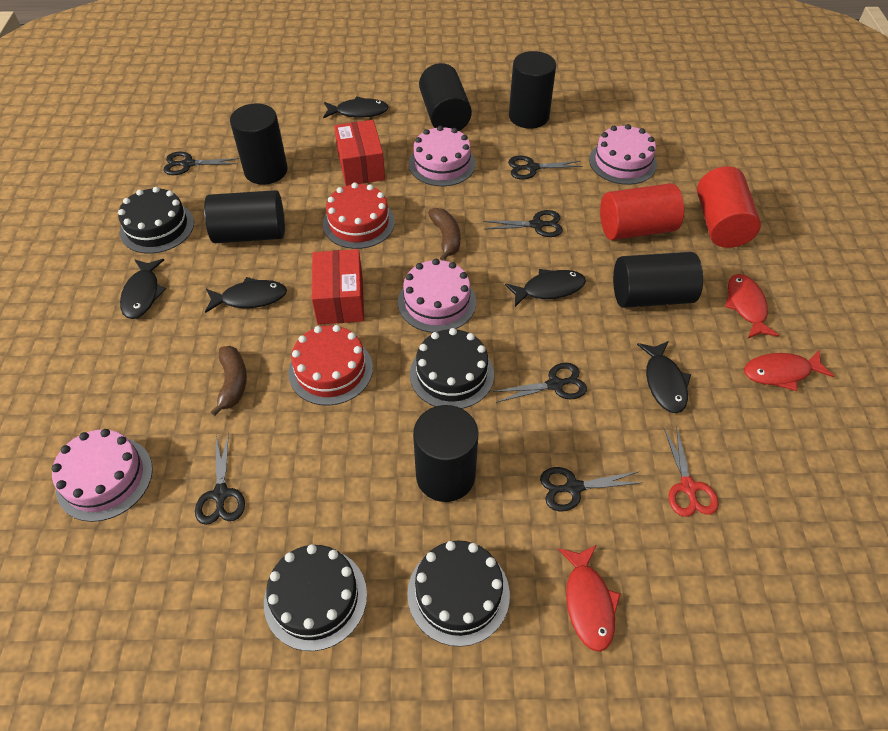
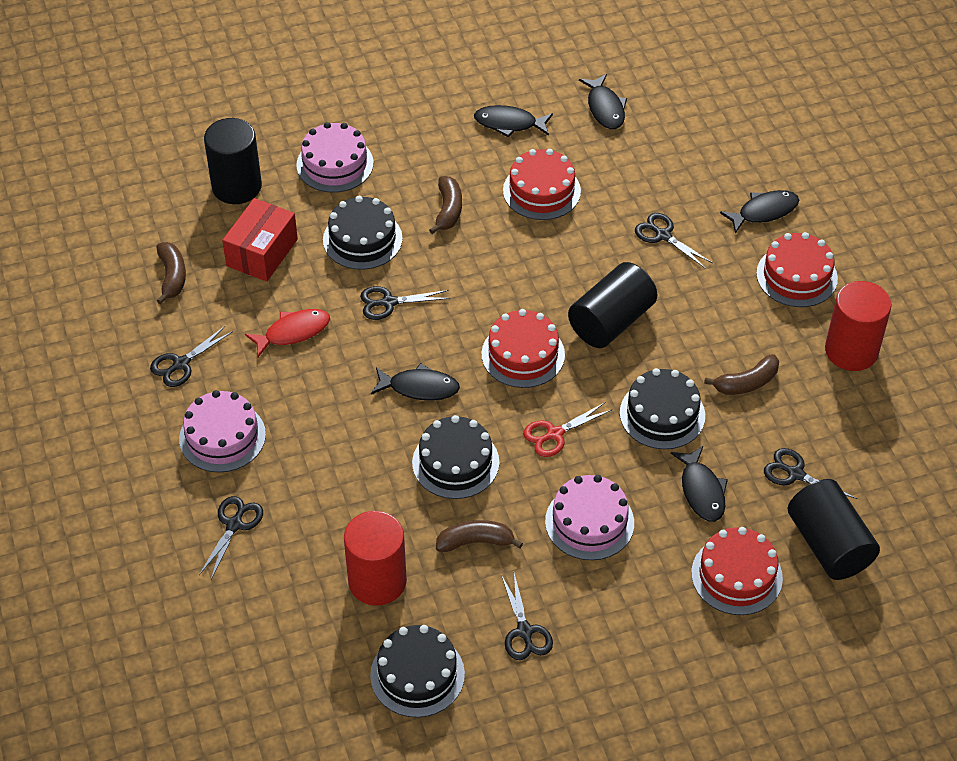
black cylinder: 6 -> 3
brown banana: 2 -> 4
pink cake: 4 -> 3
red box: 2 -> 1
red cake: 2 -> 4
red fish: 3 -> 1

